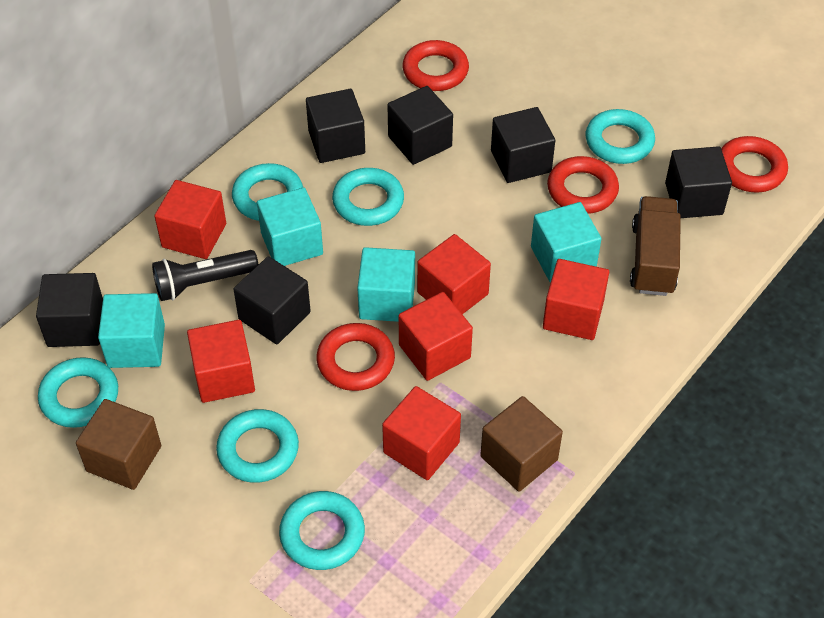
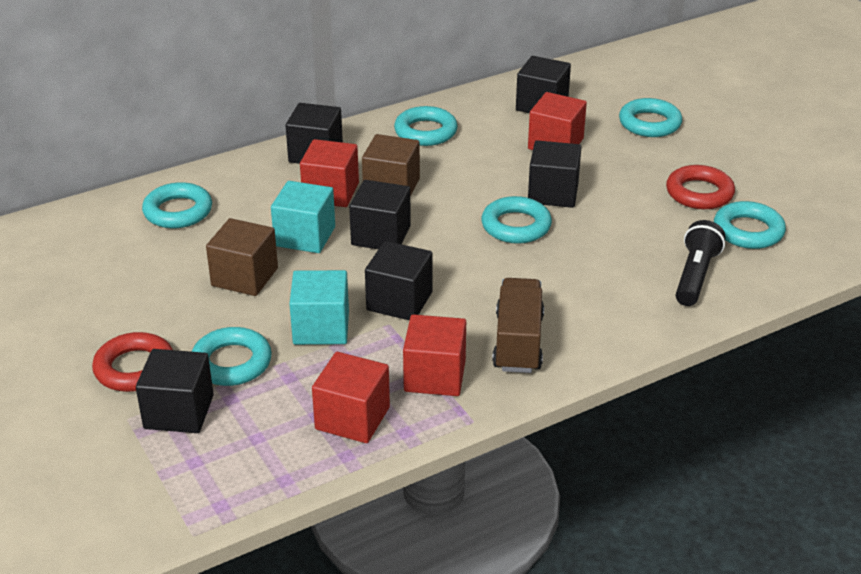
red cube: 6 -> 4
red ring: 4 -> 2
turquoise cube: 4 -> 2

